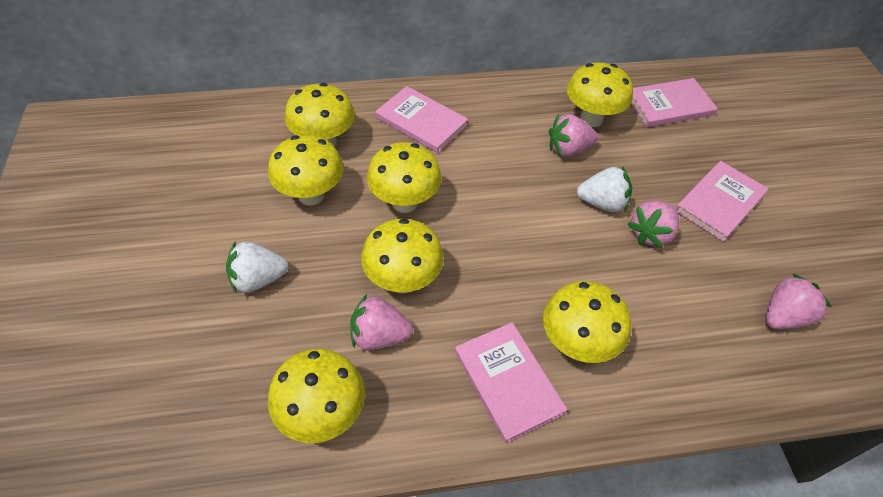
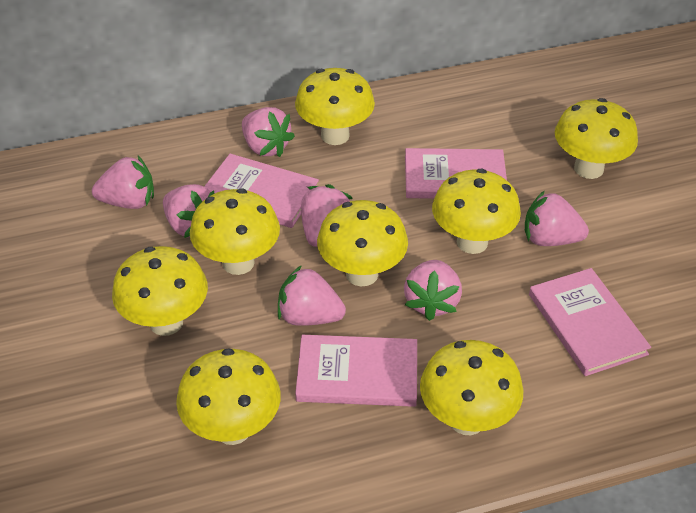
pink strawberry: 4 -> 7
white strawberry: 2 -> 0
yellow mushroom: 7 -> 8

